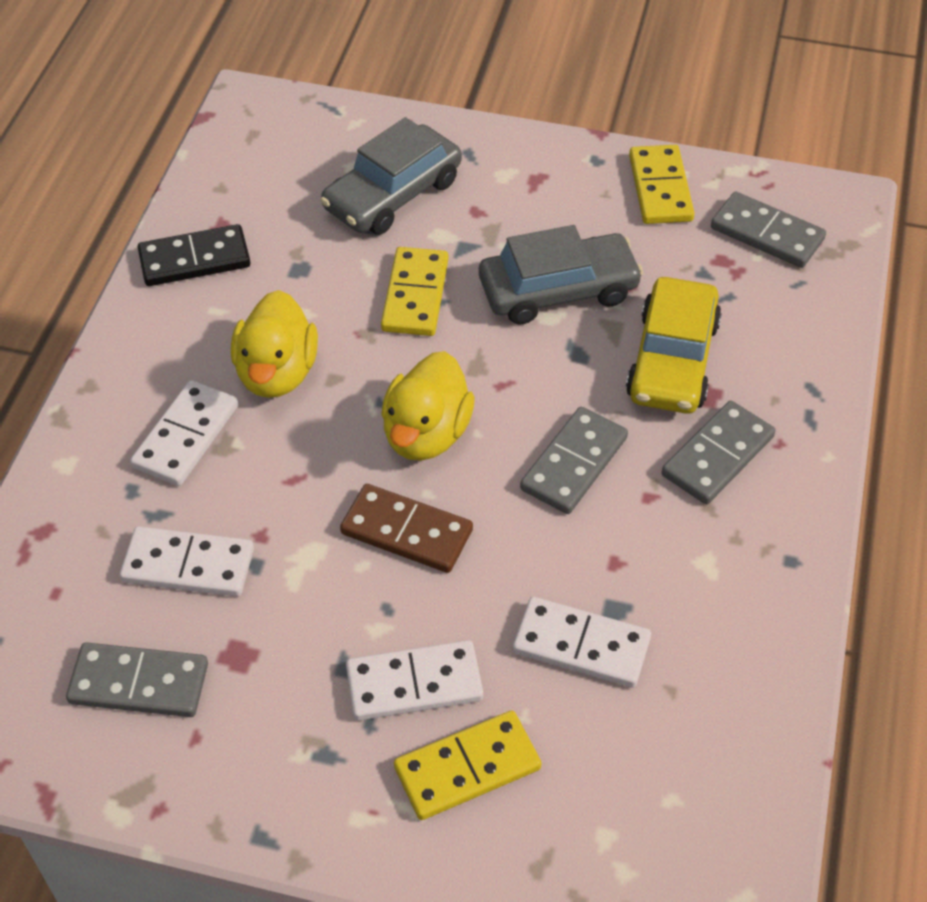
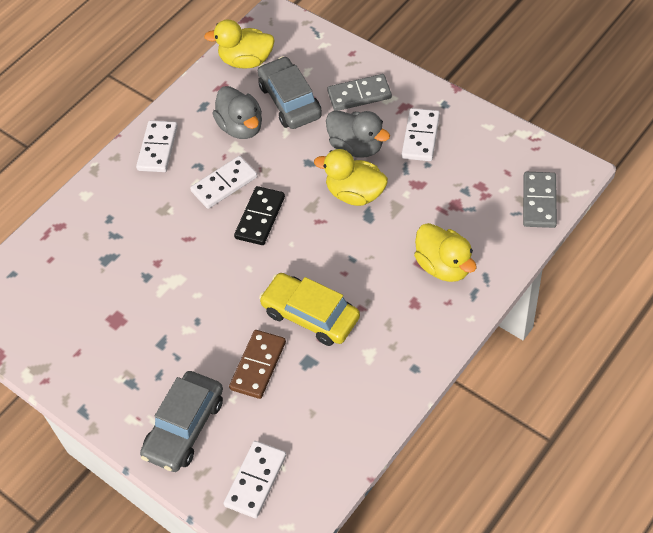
grey domino: 4 -> 2
grey duck: 0 -> 2
yellow domino: 3 -> 0
yellow duck: 2 -> 3

